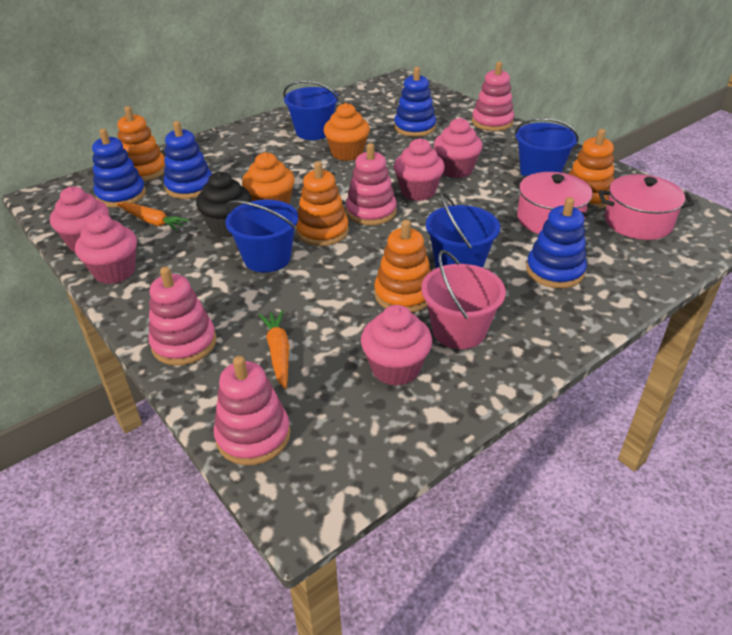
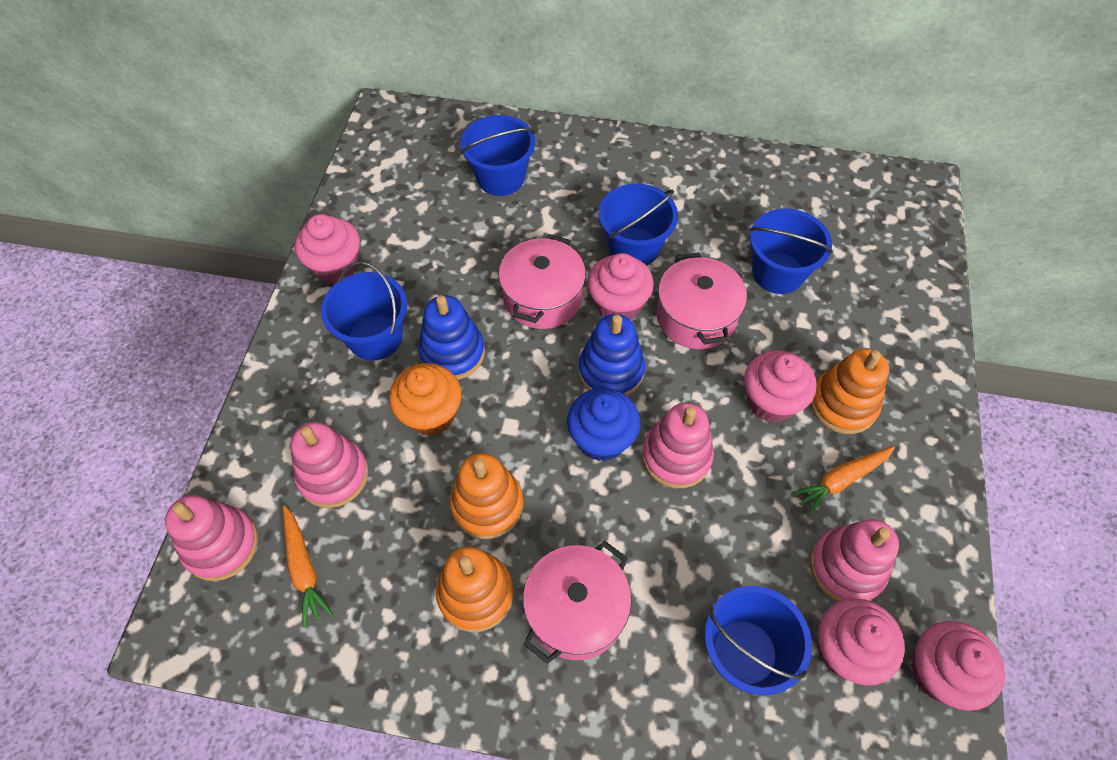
black cupcake: 1 -> 0
blue bucket: 4 -> 5
blue cupcake: 0 -> 1
blue stacking toy: 4 -> 2
orange cupcake: 2 -> 1
orange stacking toy: 4 -> 3
pink bucket: 1 -> 0
pink pot: 2 -> 3

